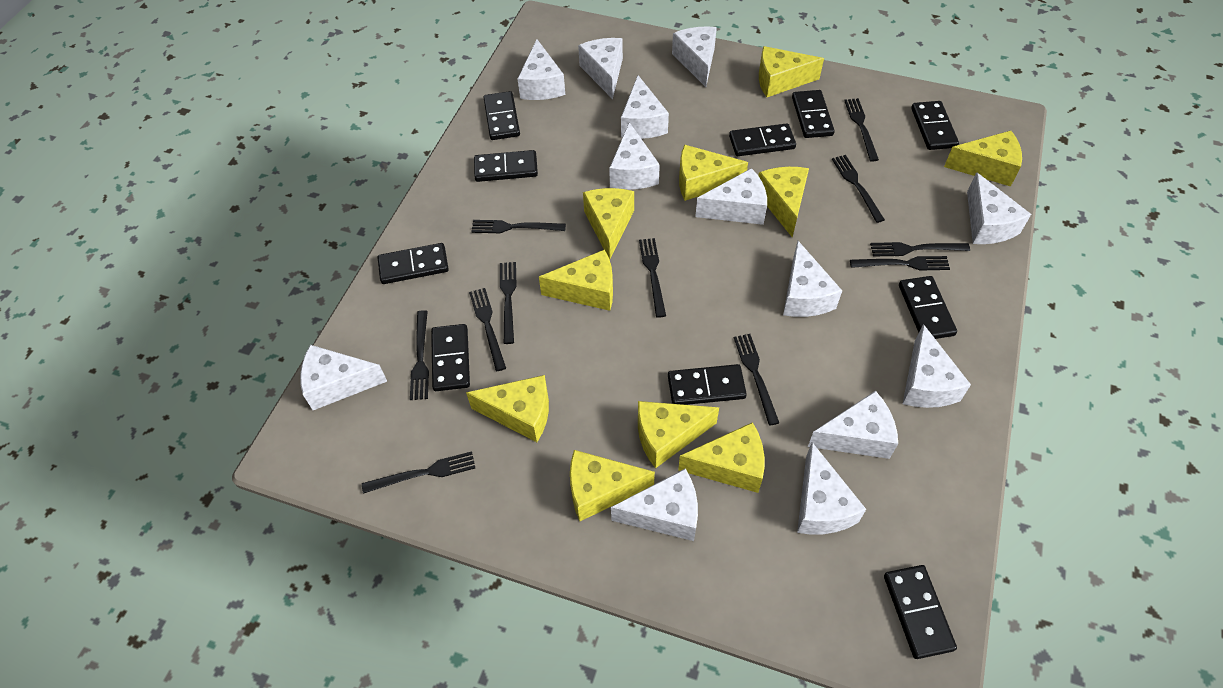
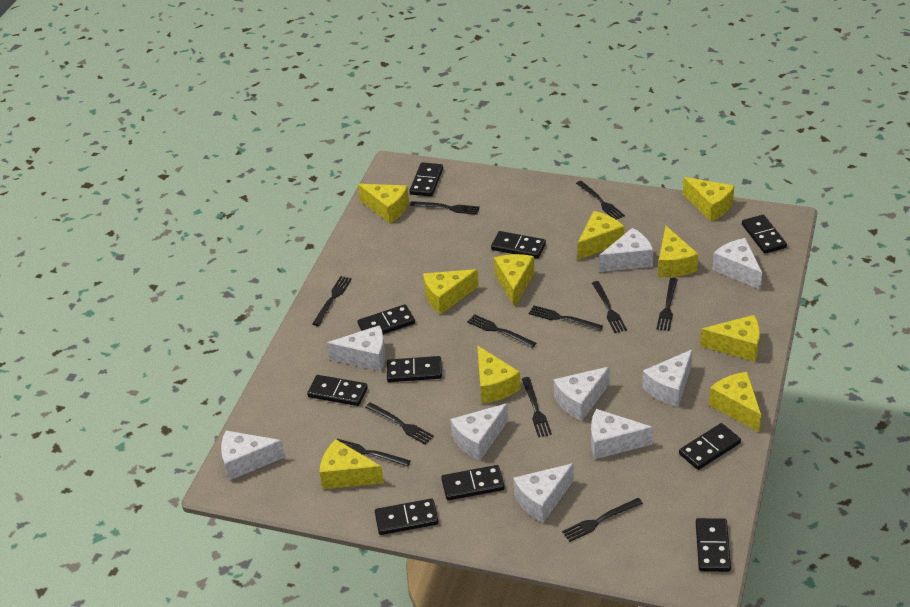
white cheese: 13 -> 9

